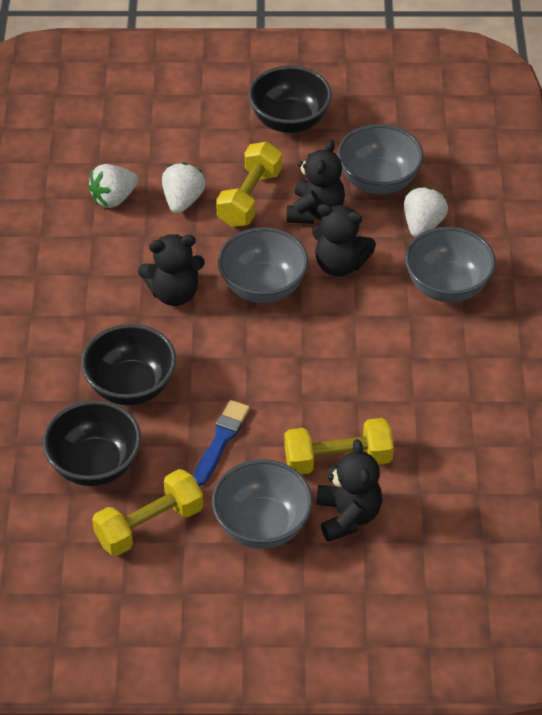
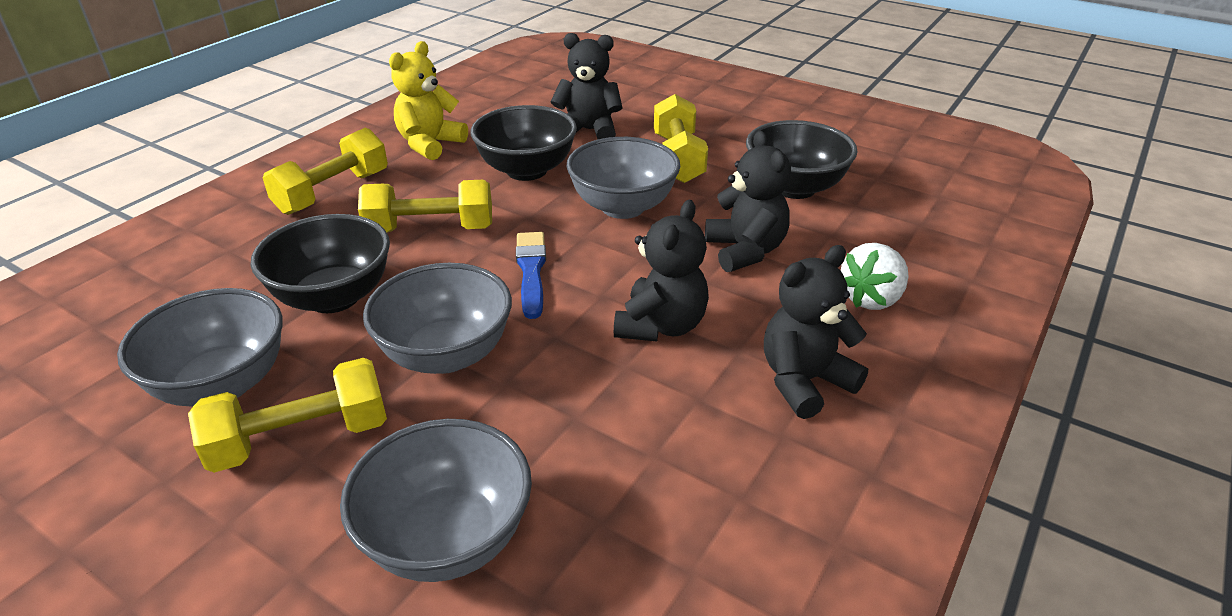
white strawberry: 3 -> 1
yellow dumbbell: 3 -> 4
yellow teddy bear: 0 -> 1

